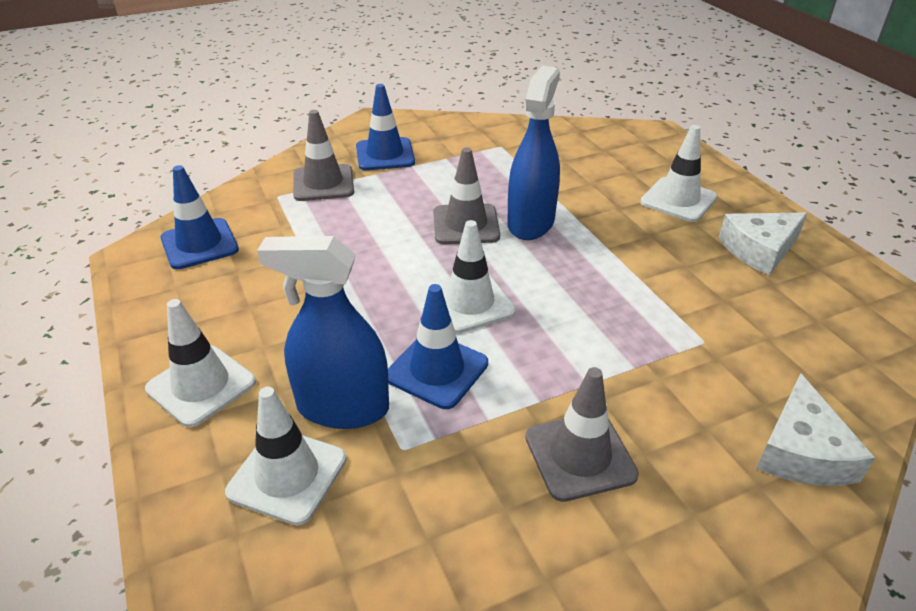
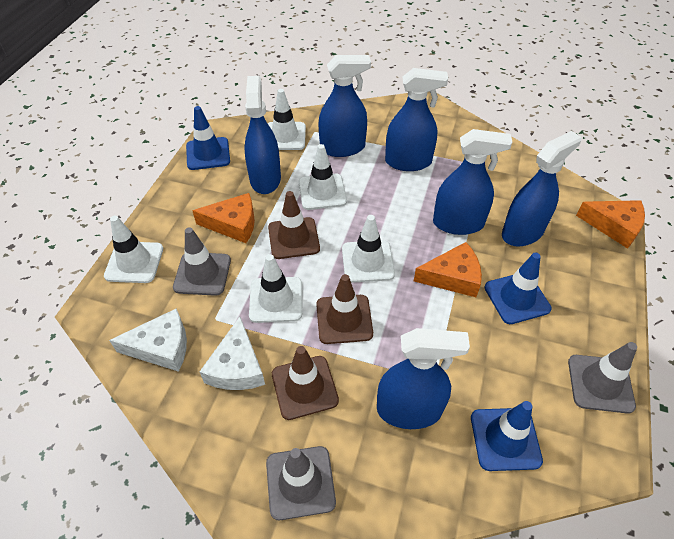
blue spray bottle: 2 -> 6
brown traffic cone: 0 -> 3
orange cheese: 0 -> 3
white traffic cone: 4 -> 5

